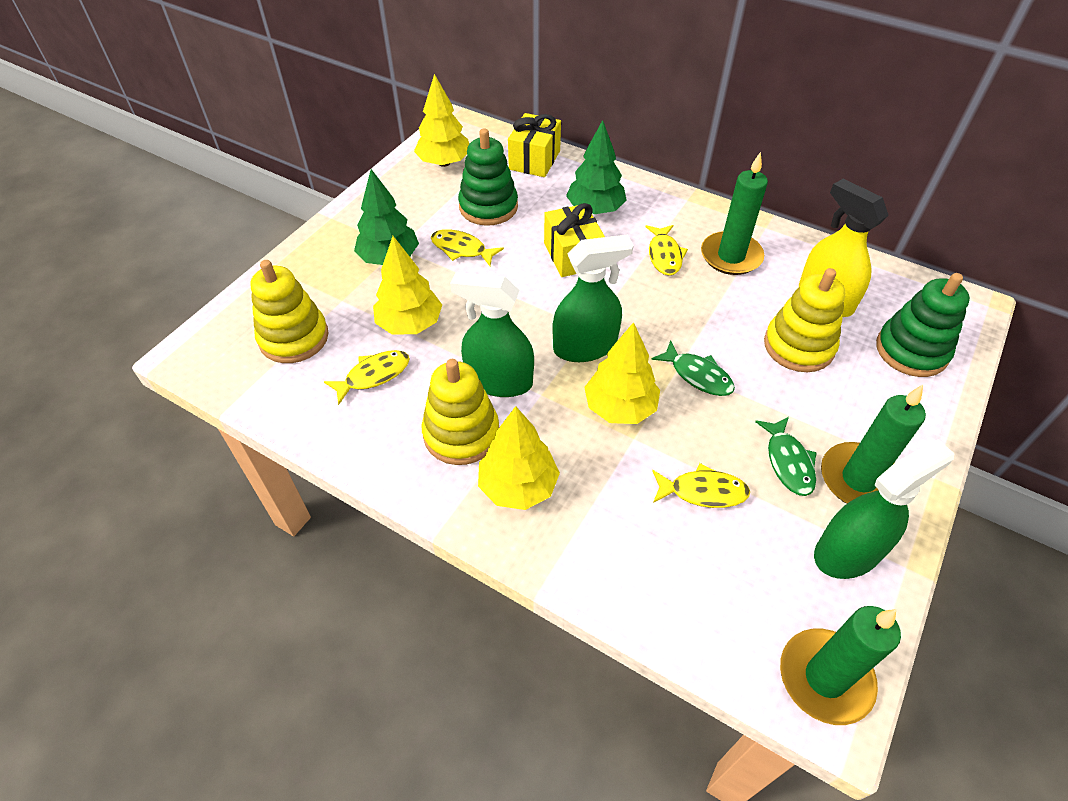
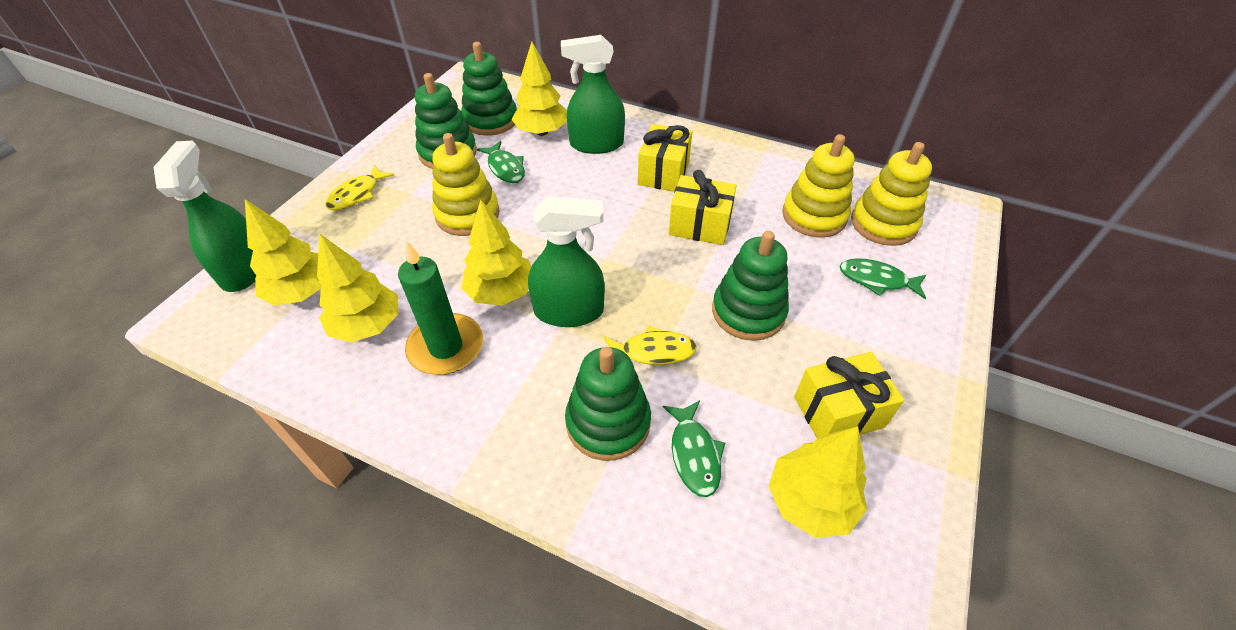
green candle: 3 -> 1
green fish: 2 -> 3
green stacking toy: 2 -> 4
green tree: 2 -> 0
yellow fish: 4 -> 2
yellow gift: 2 -> 3
yellow spray bottle: 1 -> 0
yellow tree: 4 -> 5

